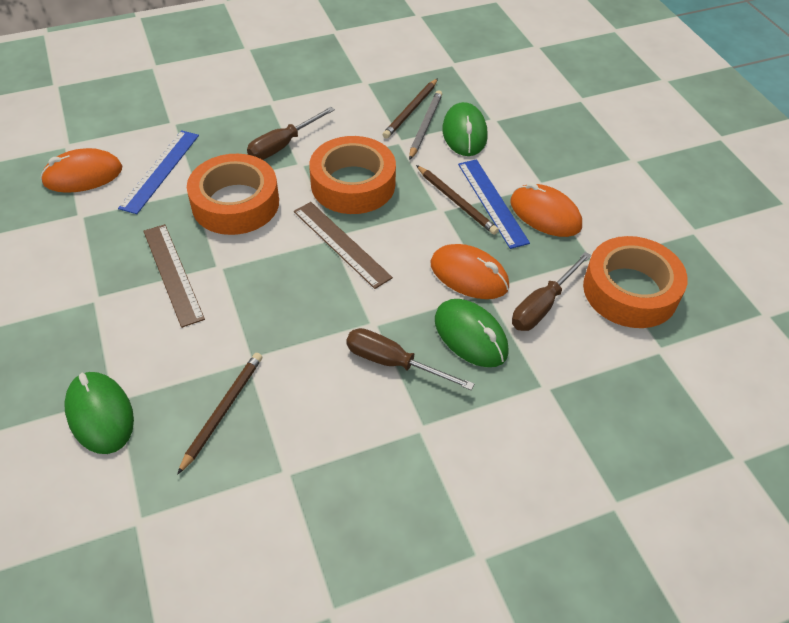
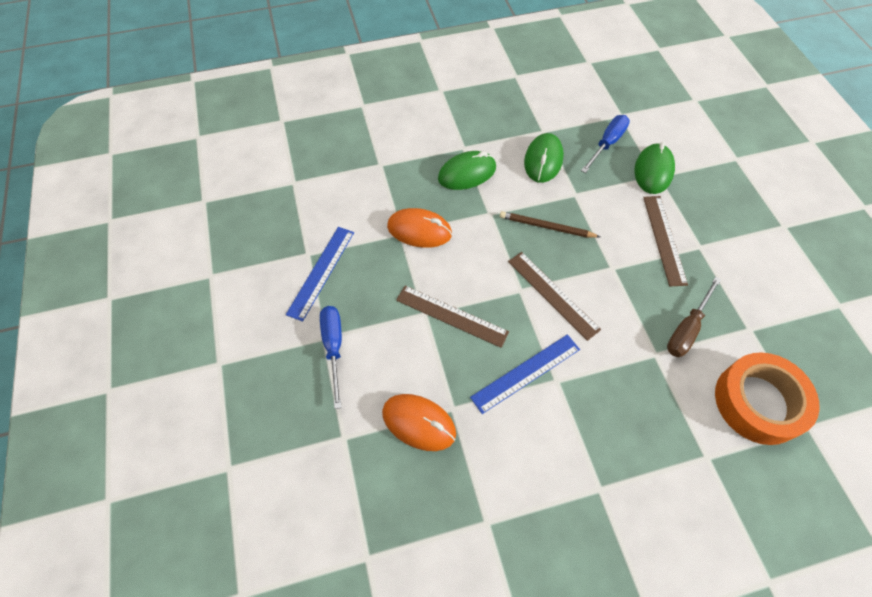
blue screwdriver: 0 -> 2
brown pencil: 3 -> 1
brown ruler: 2 -> 3
brown screwdriver: 3 -> 1
grey pencil: 1 -> 0
orange mouse: 3 -> 2
orange tape: 3 -> 1

